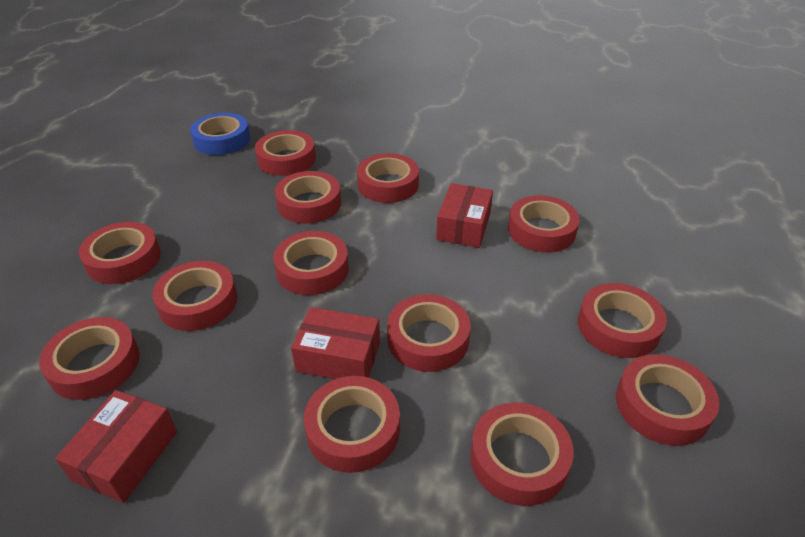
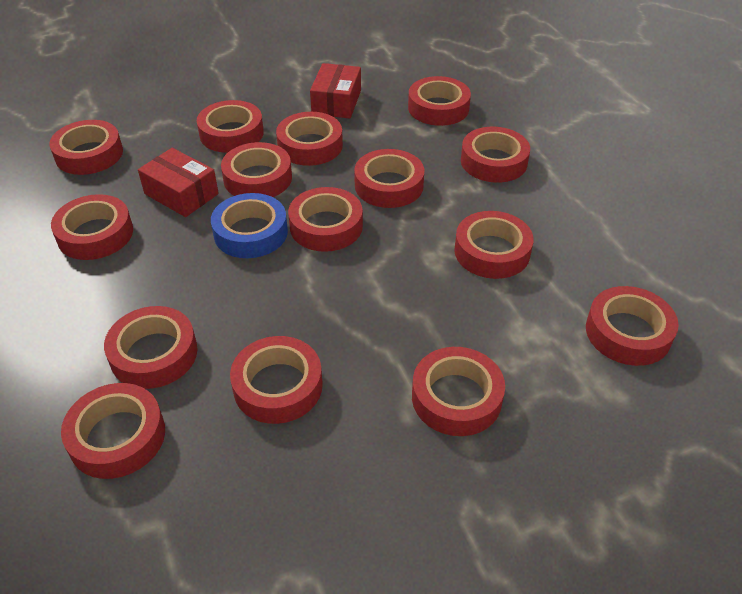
red box: 3 -> 2
red tape: 13 -> 15

